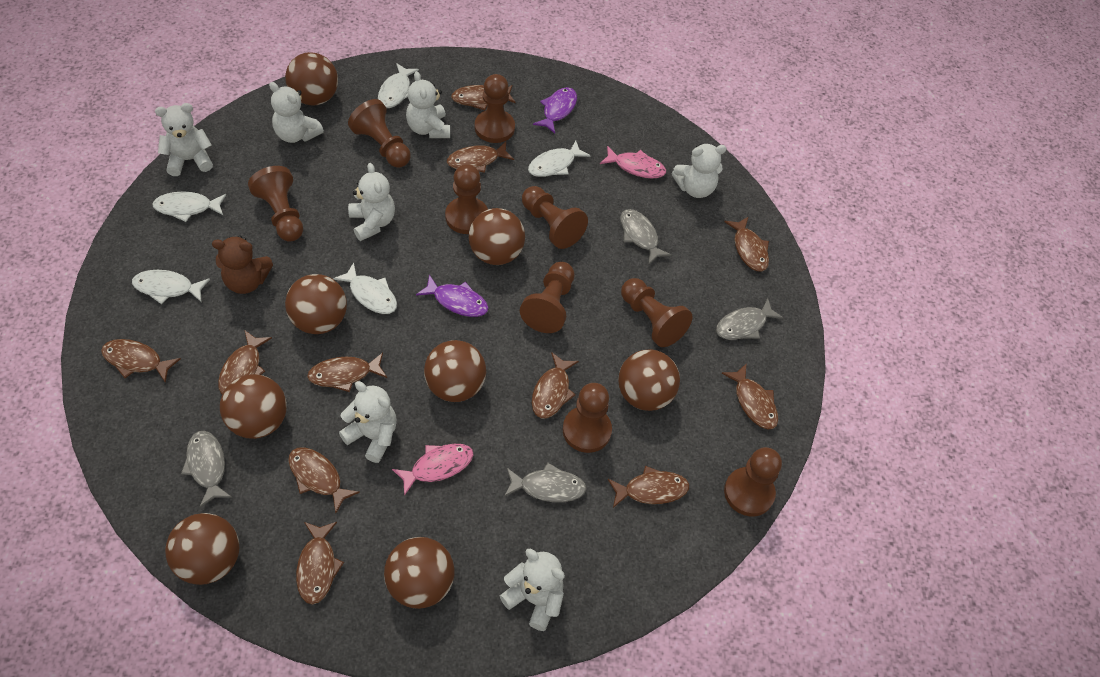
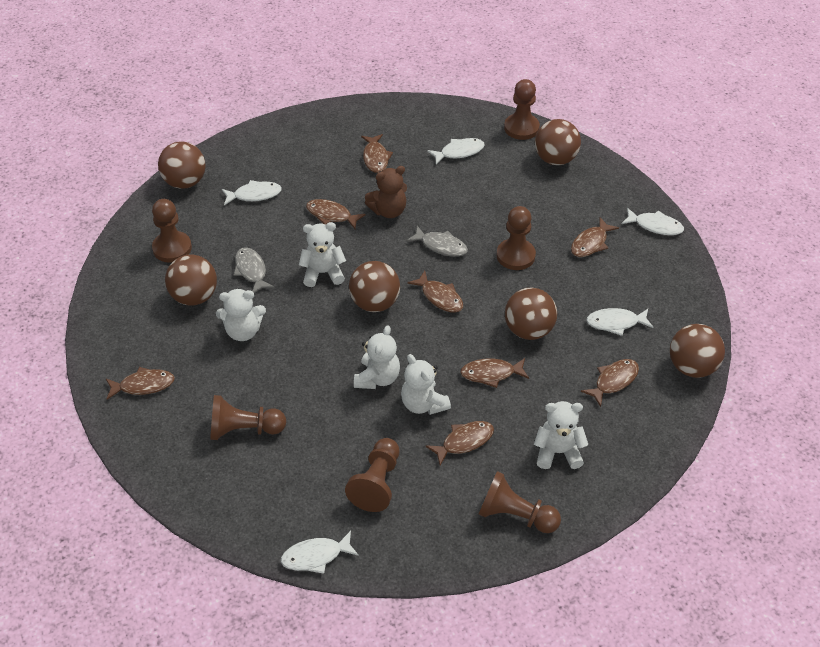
brown ball: 8 -> 6
brown fish: 11 -> 8
brown pawn: 9 -> 6
grey fish: 4 -> 2
pink fish: 2 -> 0
purple fish: 2 -> 0
white teddy bear: 7 -> 5

